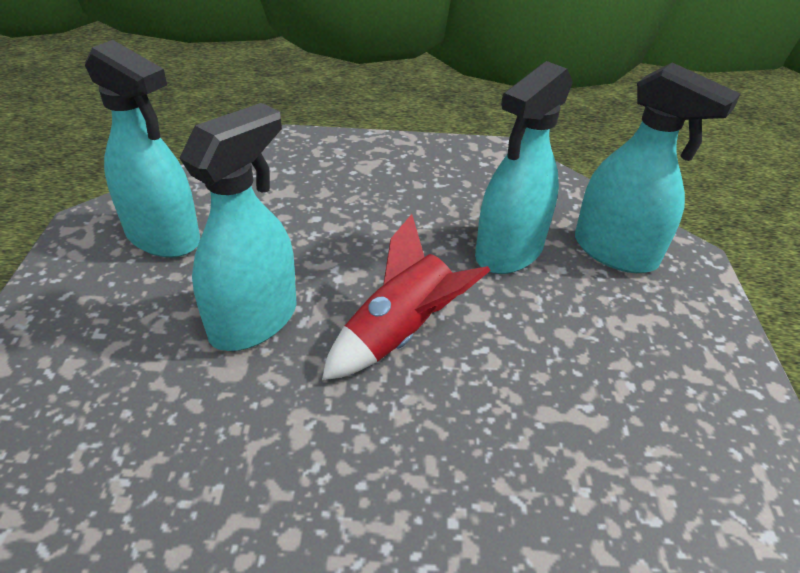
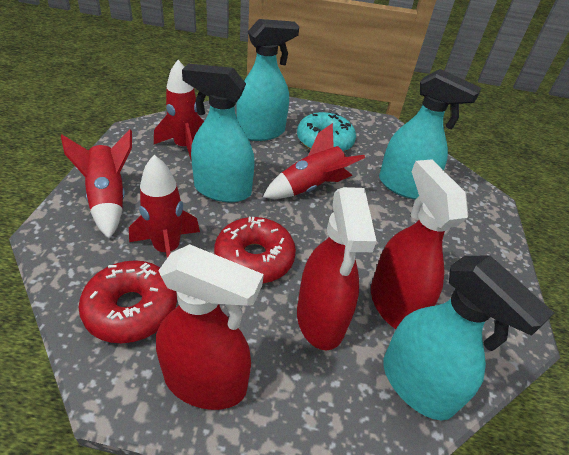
red donut: 0 -> 2
red rocket: 1 -> 4
red spray bottle: 0 -> 3
turquoise donut: 0 -> 1

